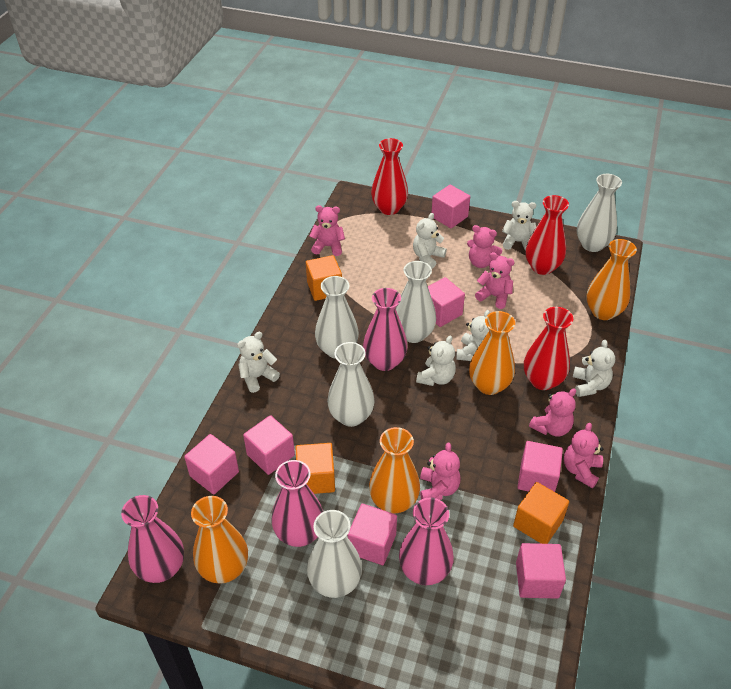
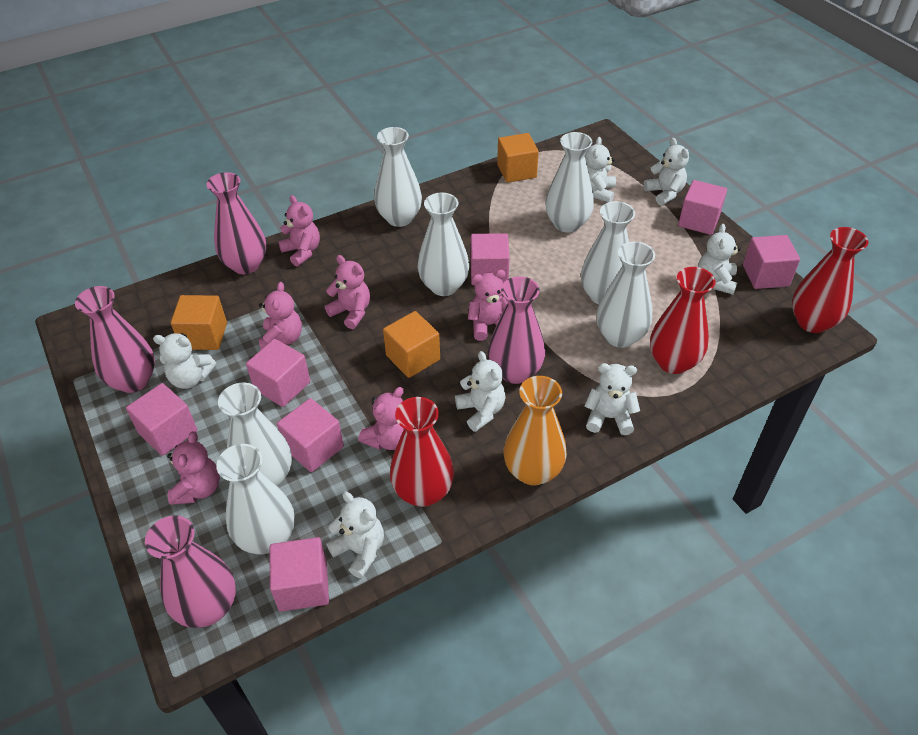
orange vase: 4 -> 1
white teddy bear: 6 -> 7
white vase: 5 -> 7

